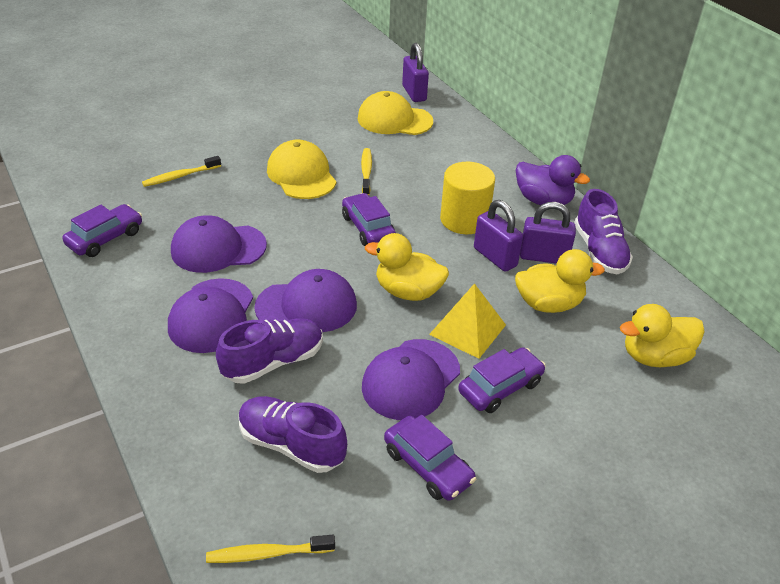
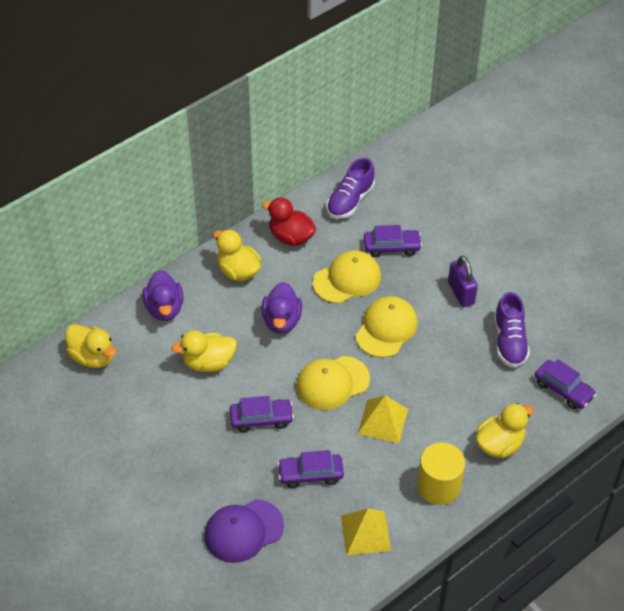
purple cap: 4 -> 1
purple duck: 1 -> 2
purple padlock: 3 -> 1
purple shoe: 3 -> 2
red duck: 0 -> 1
yellow cap: 2 -> 3
yellow duck: 3 -> 4
yellow pyramid: 1 -> 2
yellow toothbrush: 3 -> 0

